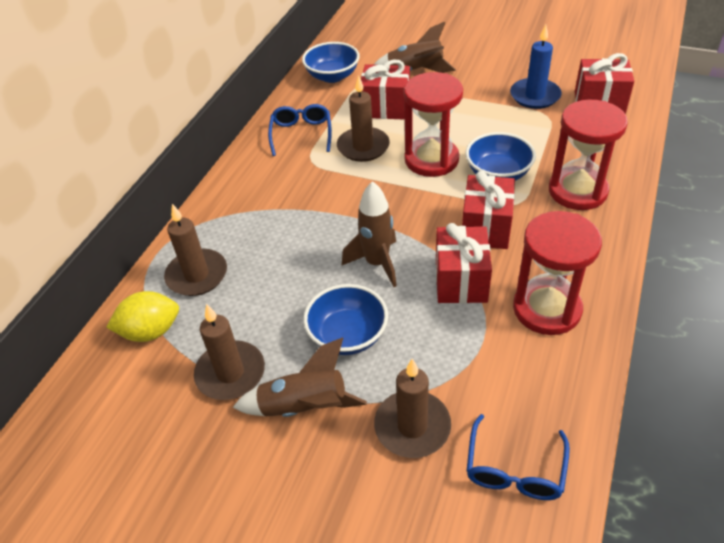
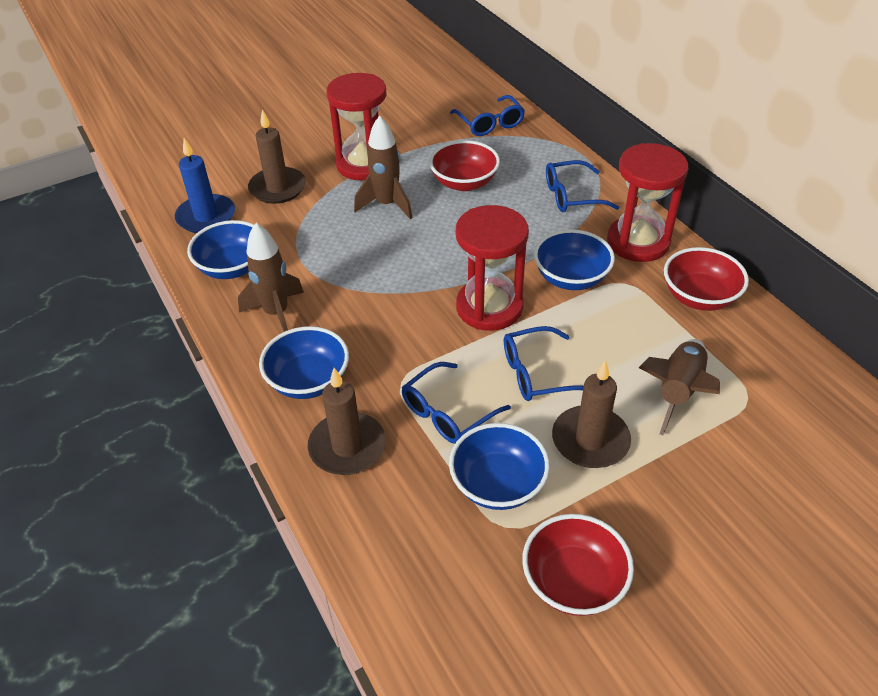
blue bowl: 3 -> 4
blue glasses: 2 -> 4
brown candle: 4 -> 3
red bowl: 0 -> 3
red gift: 4 -> 0
yellow lemon: 1 -> 0

